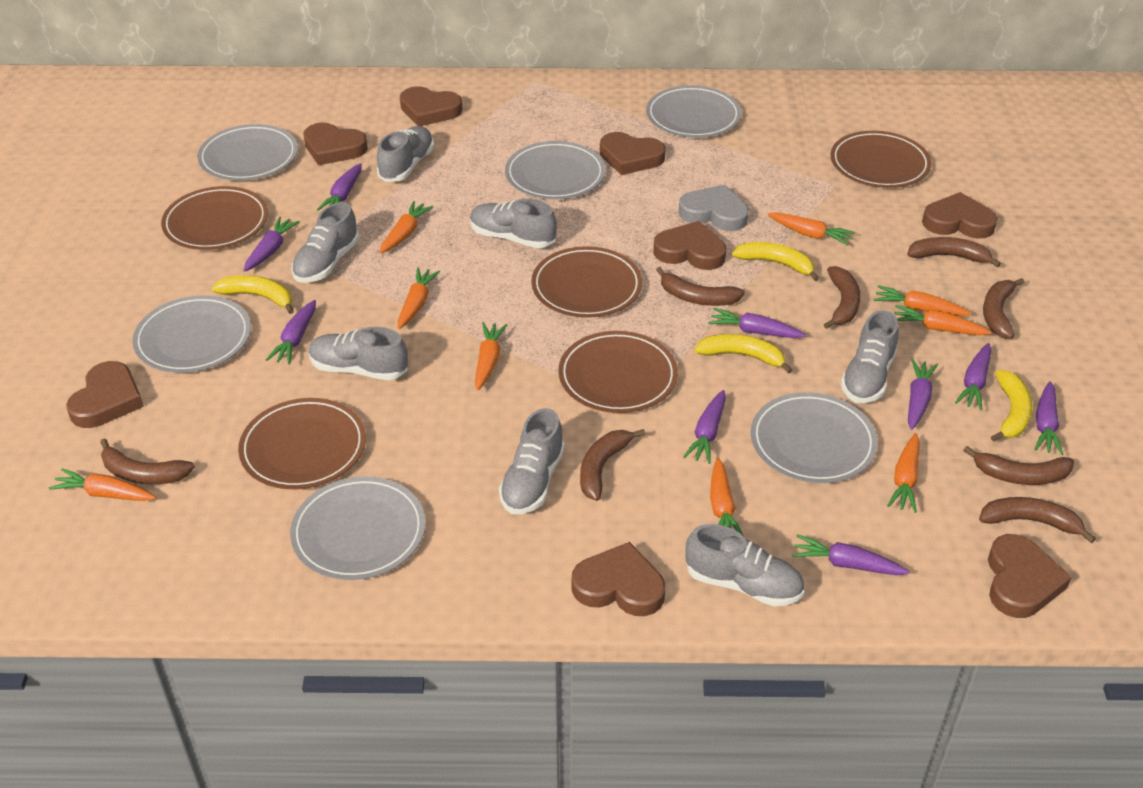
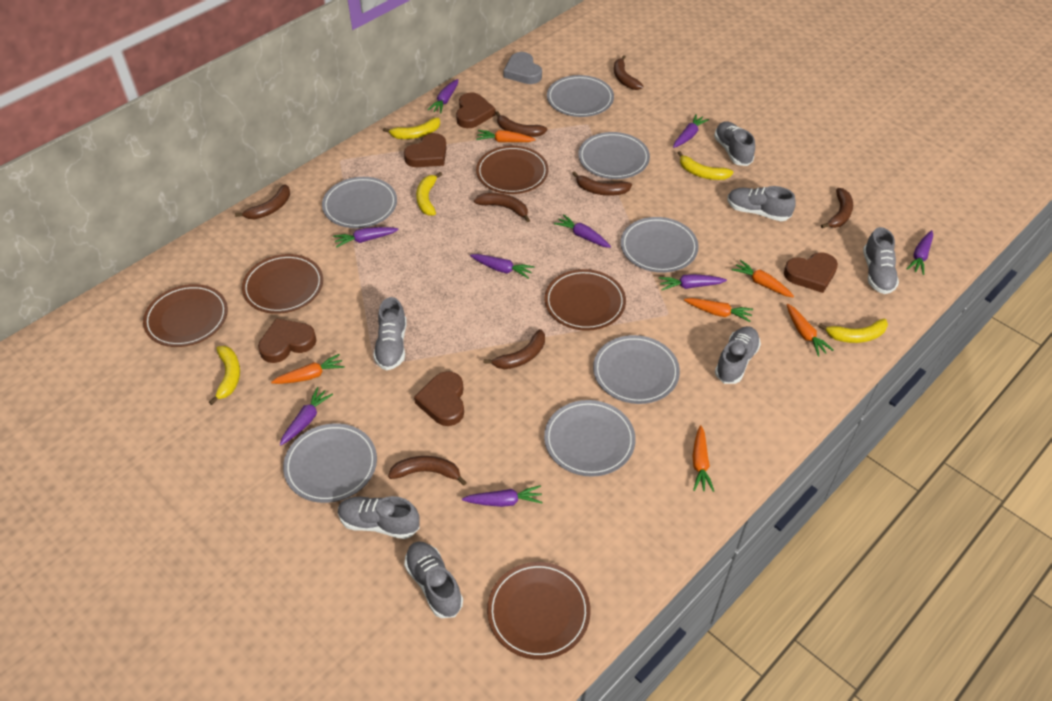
brown heart: 8 -> 5
grey plate: 6 -> 7
orange carrot: 9 -> 6
yellow banana: 4 -> 5

